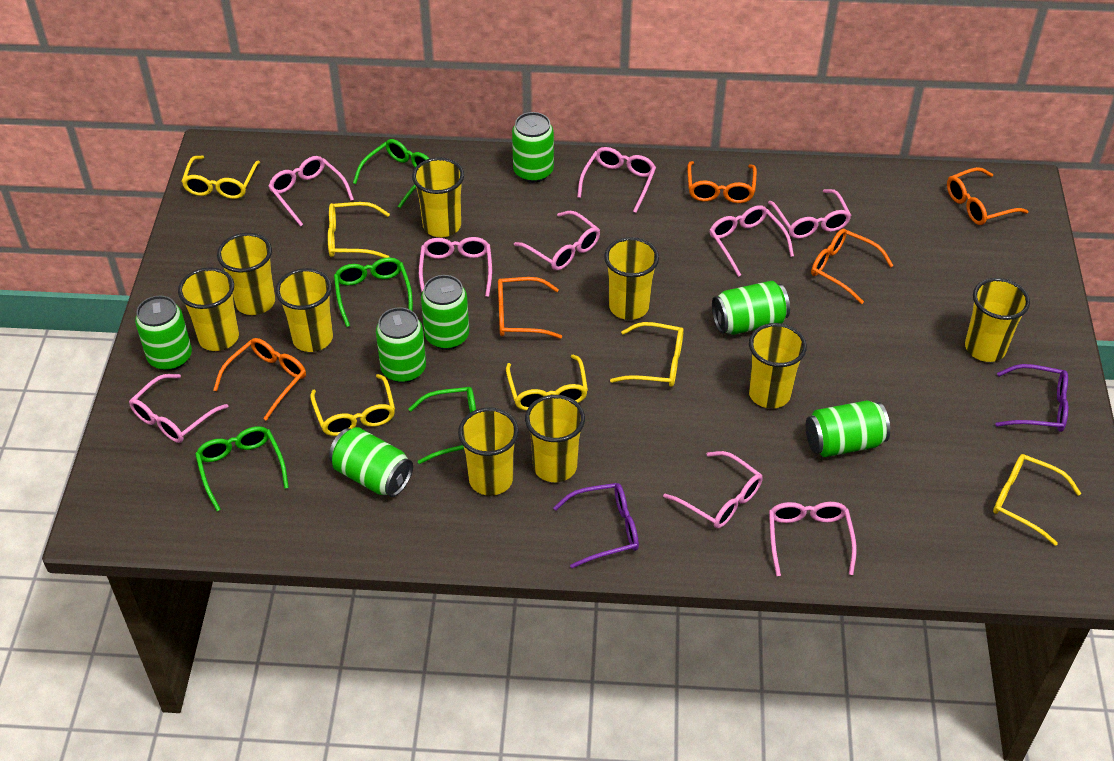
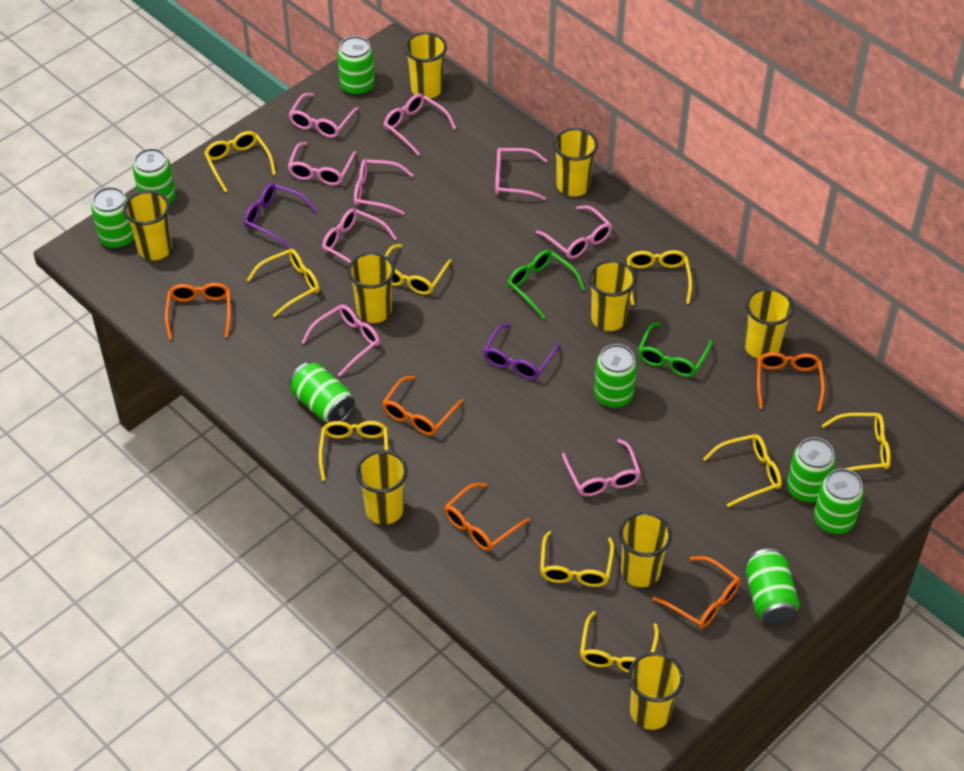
green can: 7 -> 8
green glasses: 4 -> 2
yellow glasses: 6 -> 9

